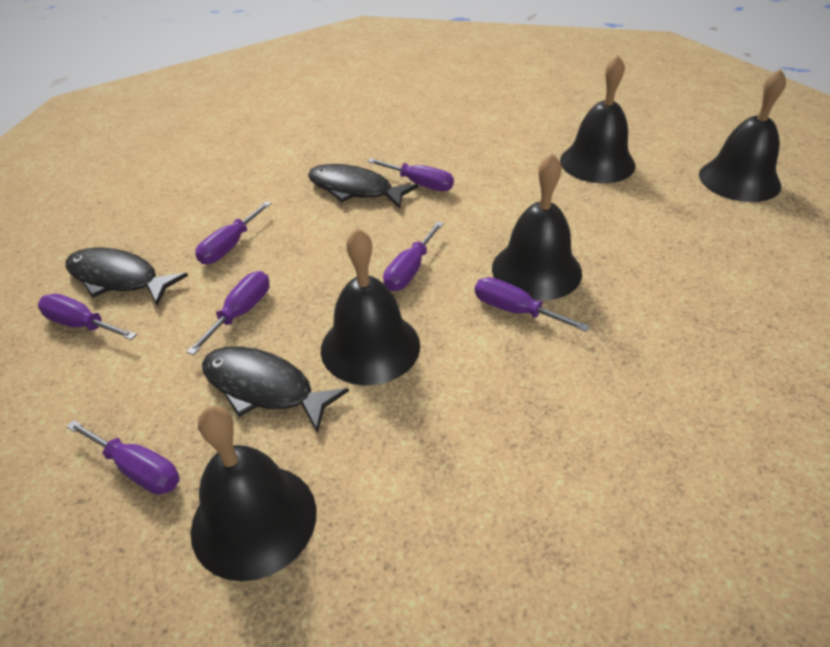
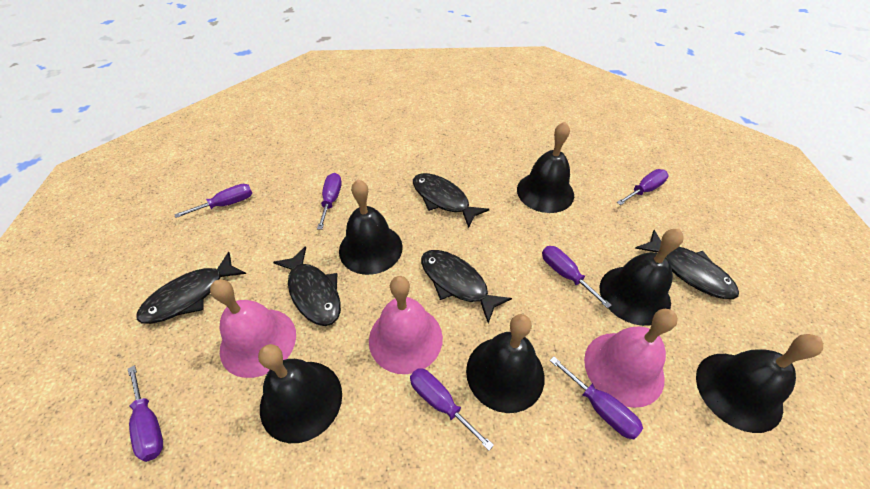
black bell: 5 -> 6
black fish: 3 -> 5
pink bell: 0 -> 3

